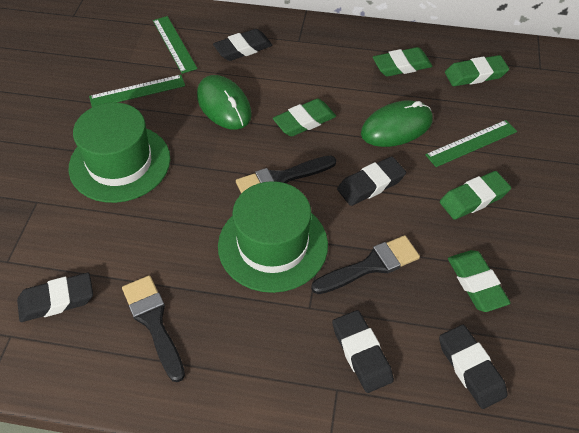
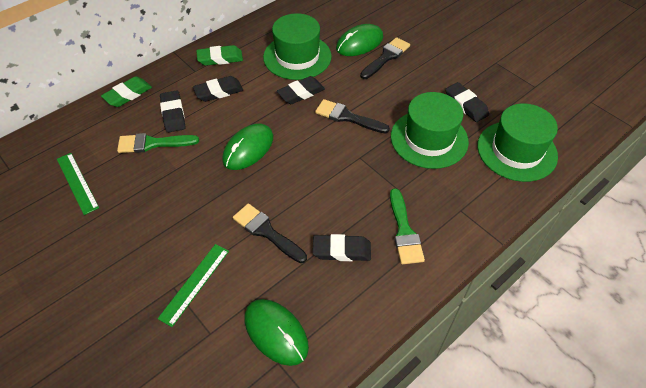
green brush: 0 -> 2
green eraser: 5 -> 2
green hat: 2 -> 3
green mouse: 2 -> 3
green ruler: 3 -> 2

